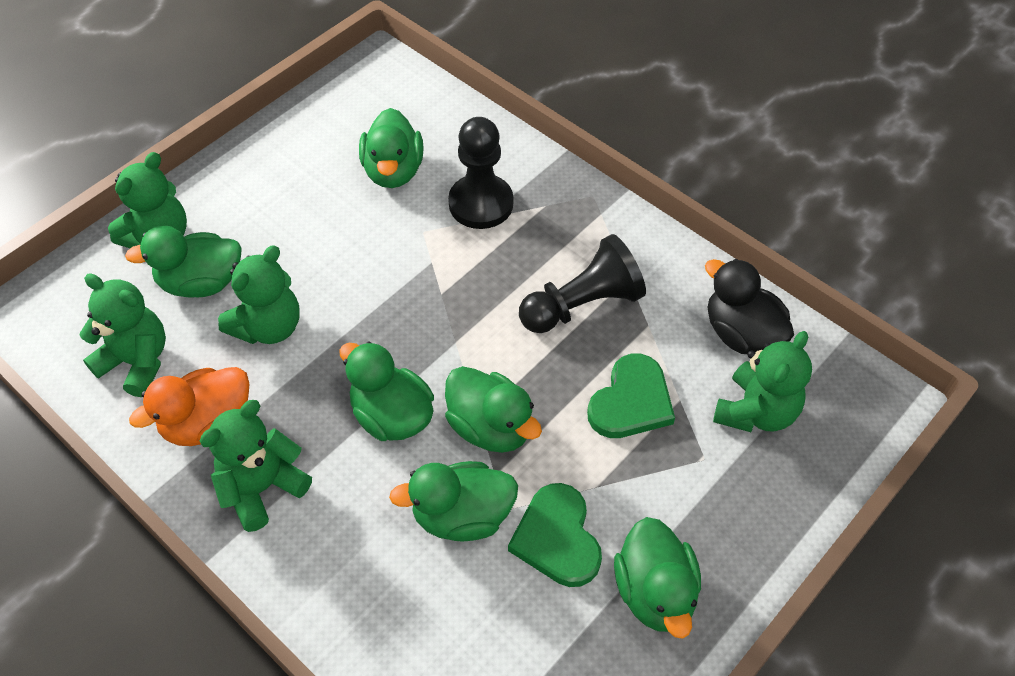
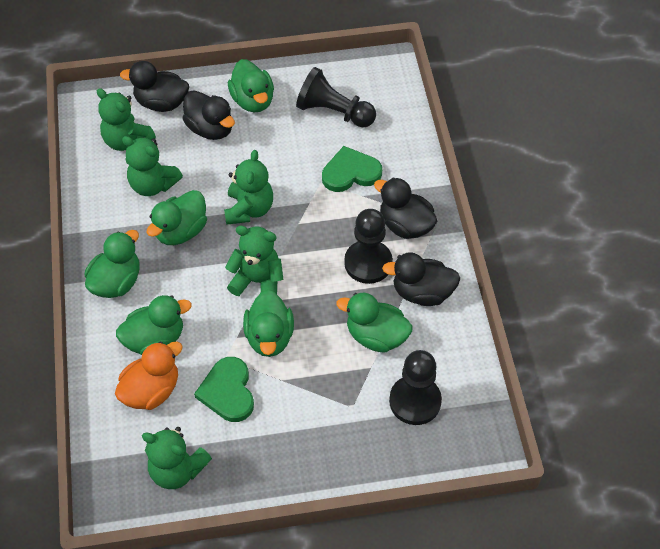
black duck: 1 -> 4
black pawn: 2 -> 3

